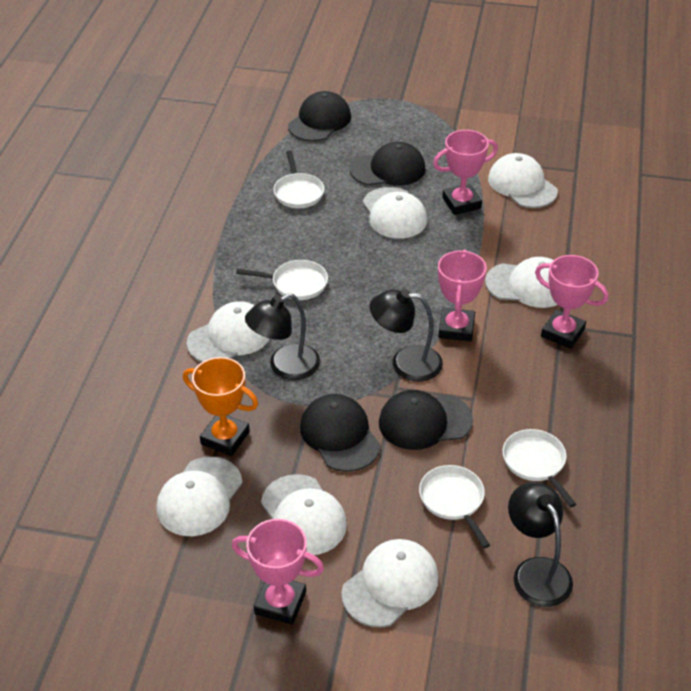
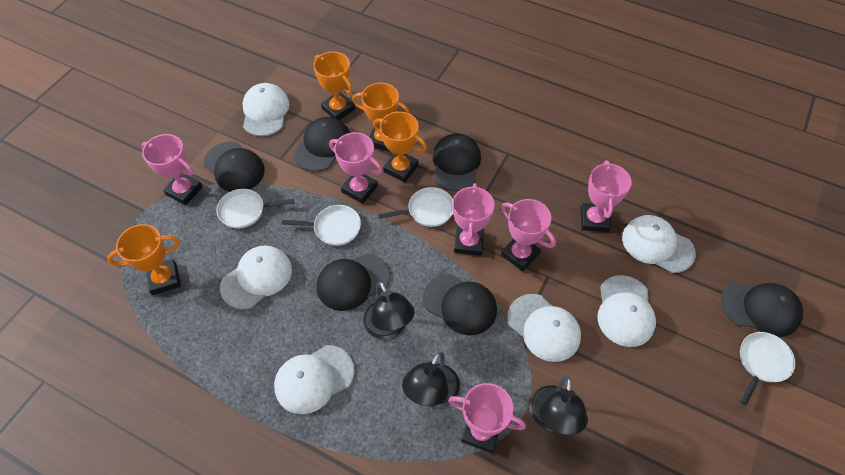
black cap: 4 -> 6
orange trophy: 1 -> 4
pink trophy: 4 -> 6
white cap: 7 -> 6

